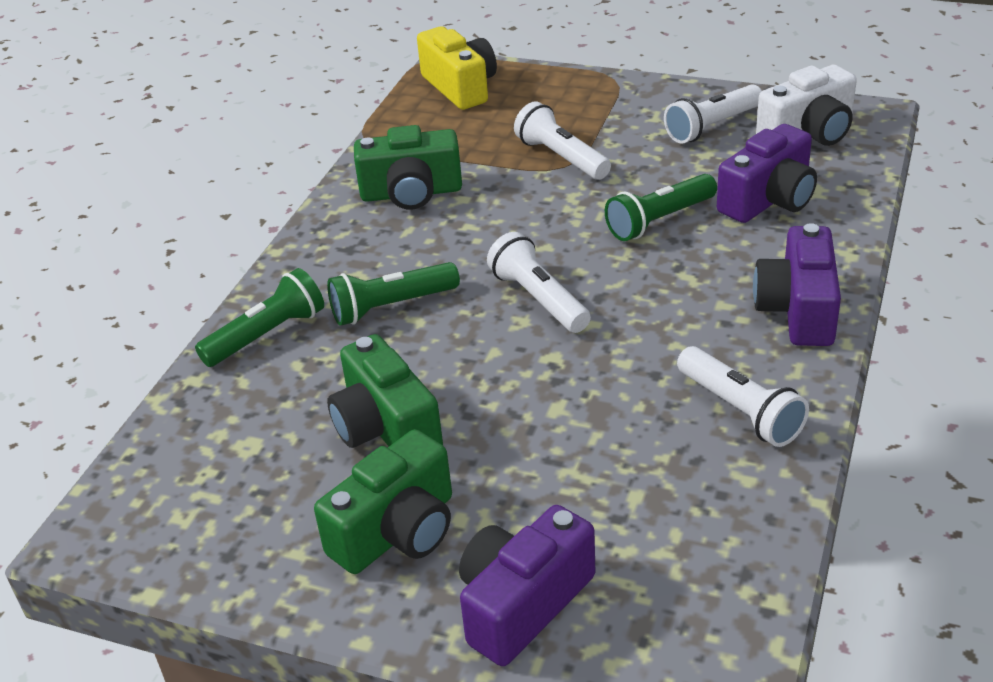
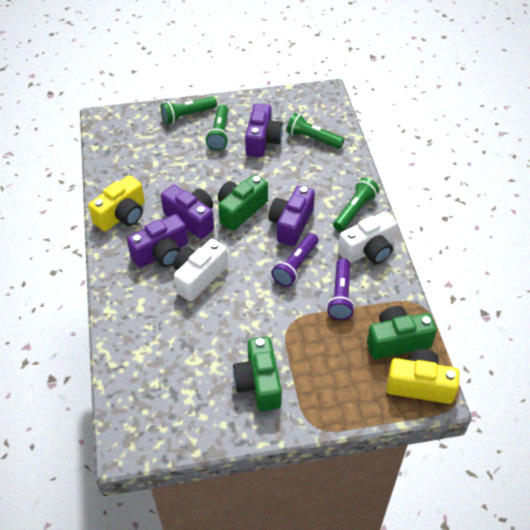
green flashlight: 3 -> 4
purple camera: 3 -> 4
purple flashlight: 0 -> 2
white camera: 1 -> 2
white flashlight: 4 -> 0
yellow camera: 1 -> 2

